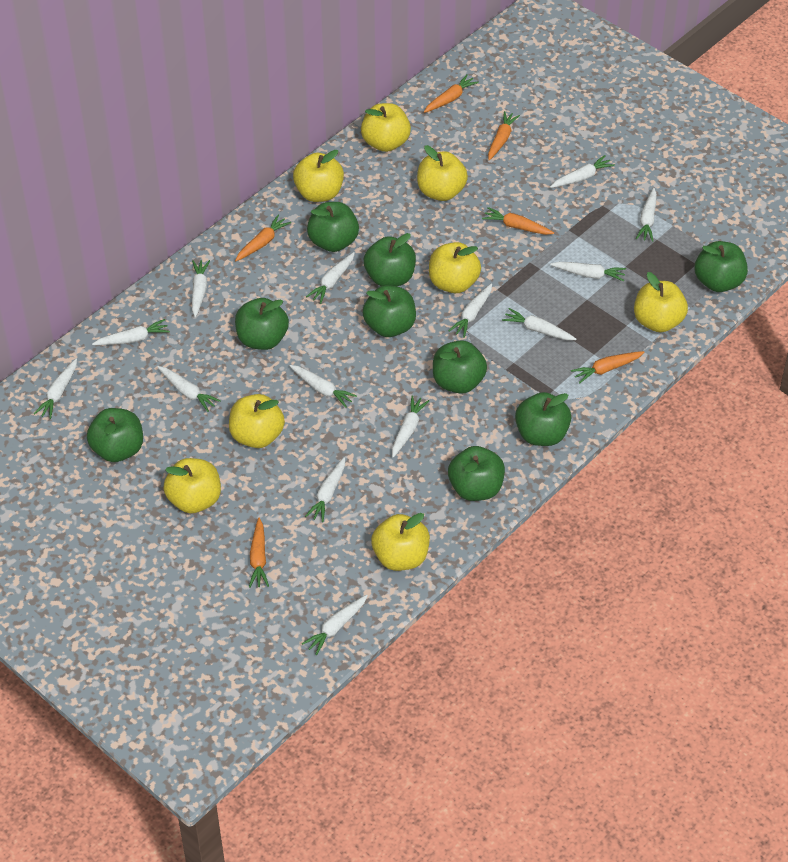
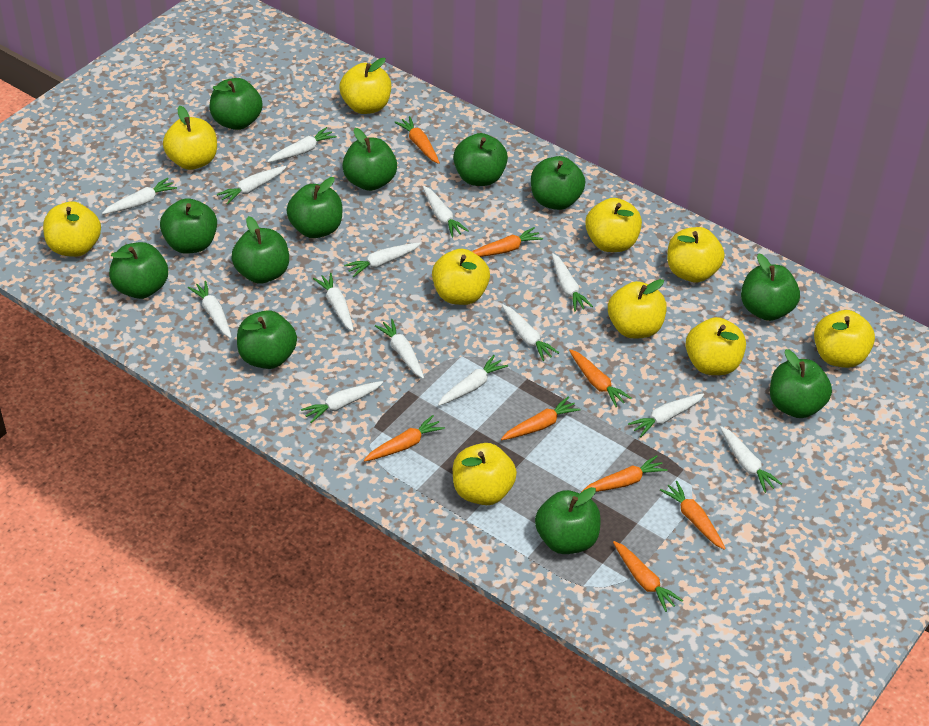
green apple: 9 -> 12
orange carrot: 6 -> 8
yellow apple: 8 -> 10

